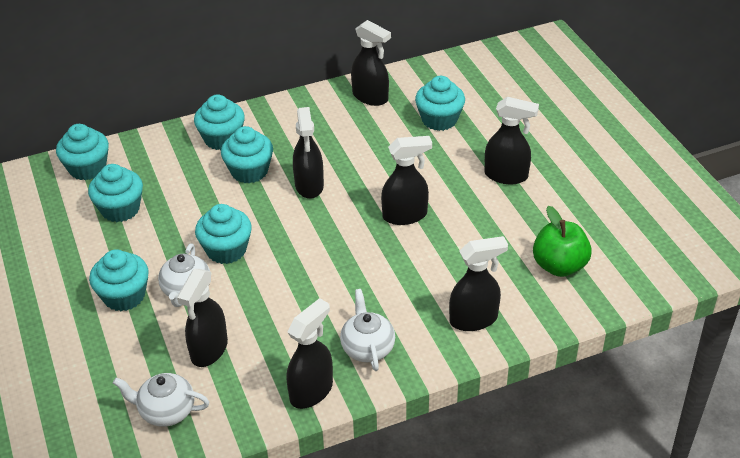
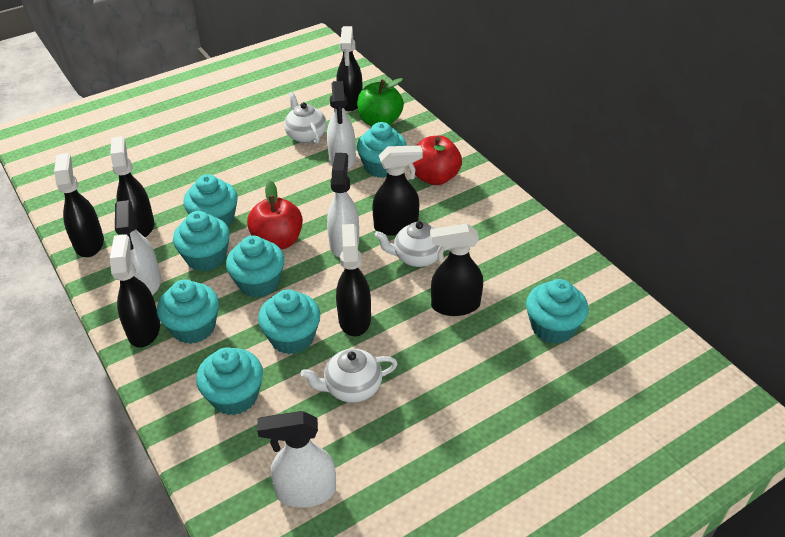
red apple: 0 -> 2
turquoise cupcake: 7 -> 8
white spray bottle: 0 -> 4

